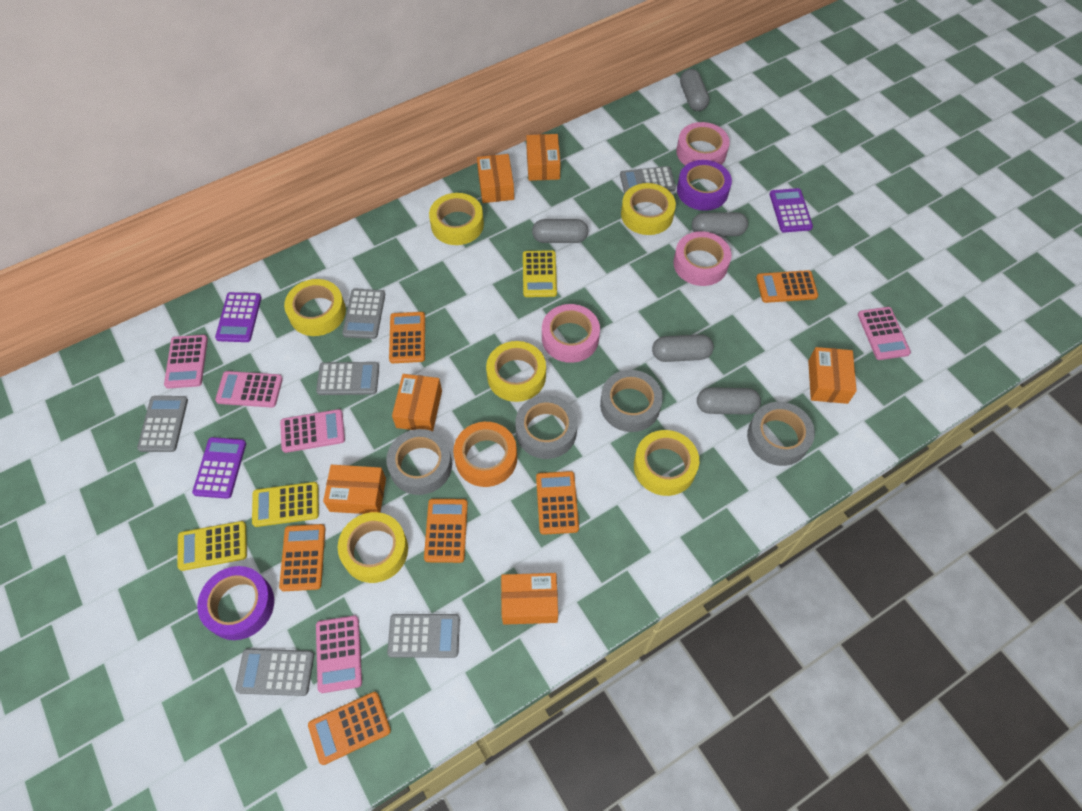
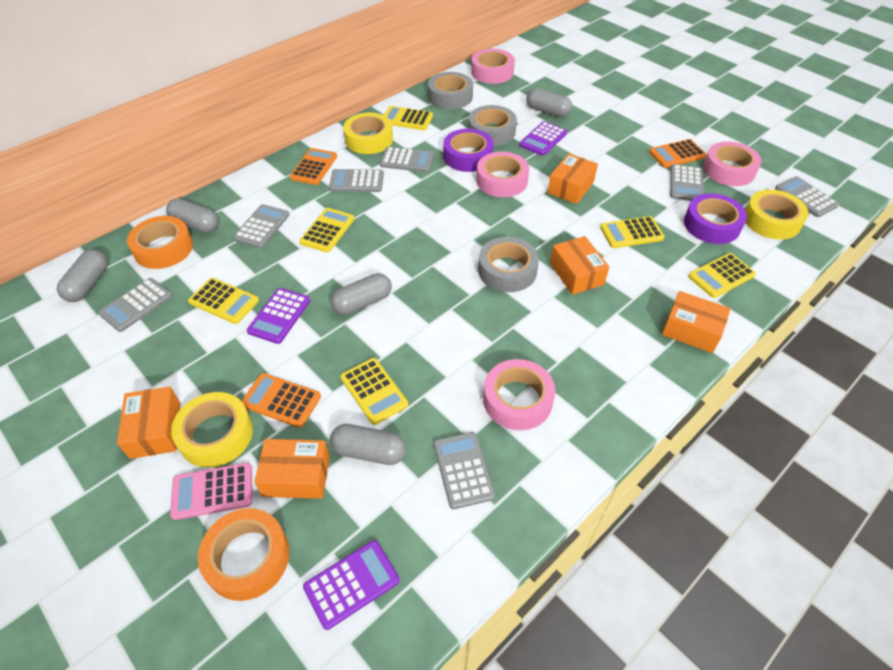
grey calculator: 6 -> 7
grey tape: 4 -> 3
orange box: 6 -> 5
orange calculator: 6 -> 3
orange tape: 1 -> 2
pink calculator: 5 -> 1
pink tape: 3 -> 4
yellow calculator: 3 -> 6
yellow tape: 6 -> 3

